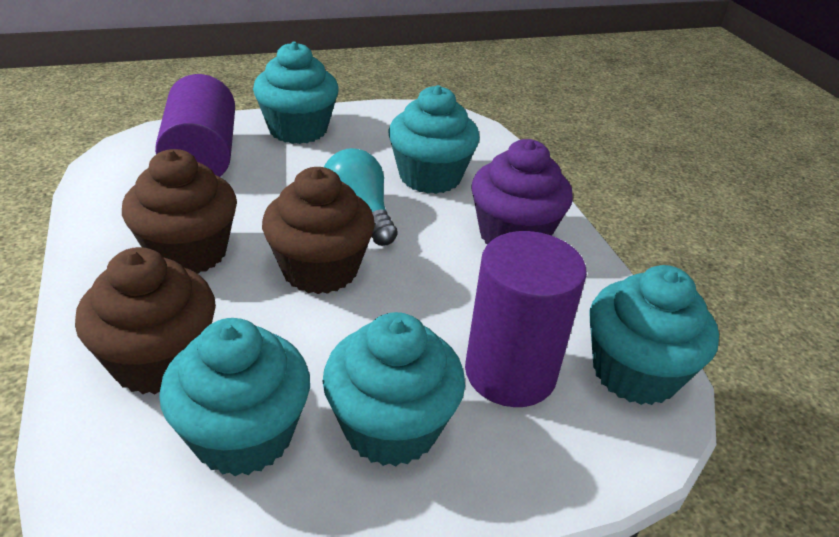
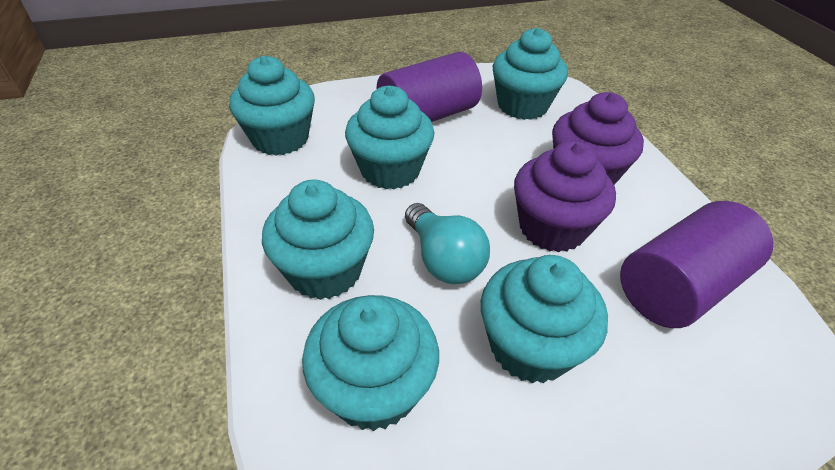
brown cupcake: 3 -> 0
purple cupcake: 1 -> 2
turquoise cupcake: 5 -> 6

